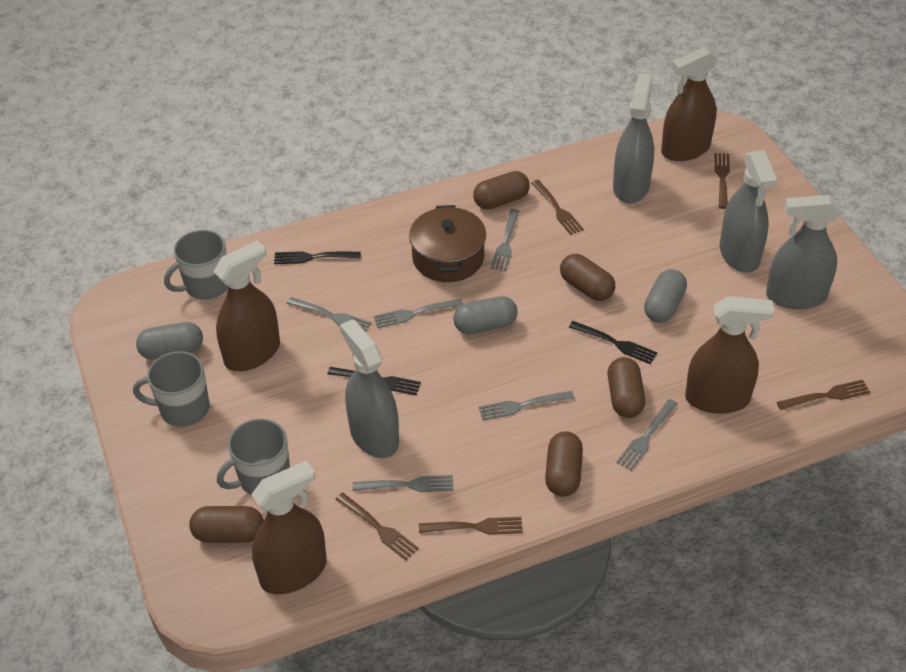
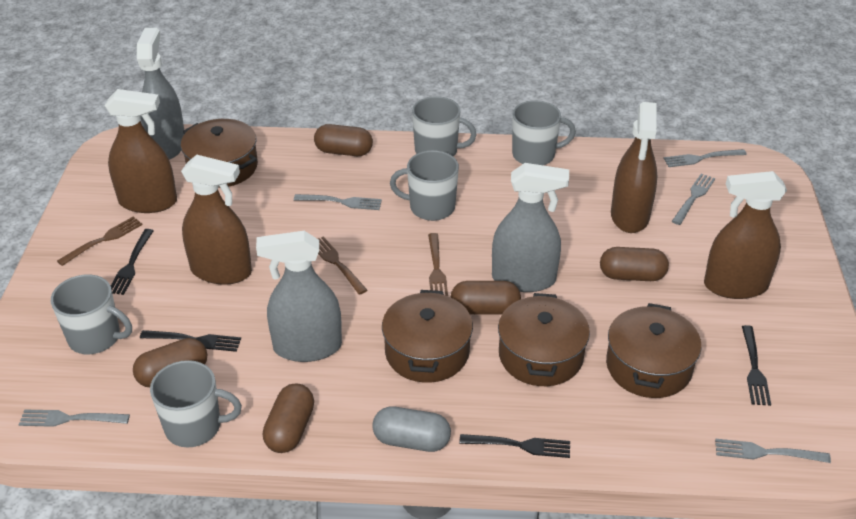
black fork: 3 -> 4
brown fork: 5 -> 3
brown pot: 1 -> 4
grey capsule: 3 -> 1
grey fork: 6 -> 5
grey mug: 3 -> 5
grey spray bottle: 4 -> 3

